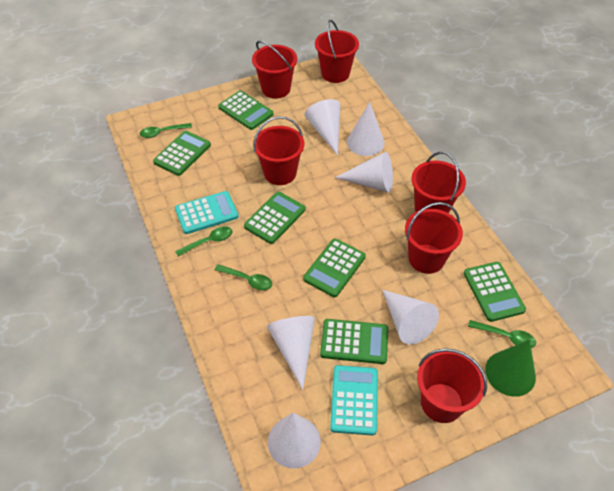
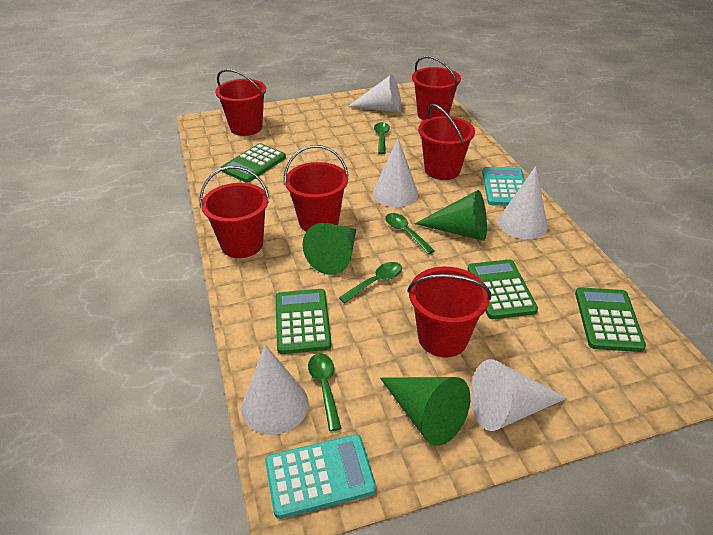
green calculator: 6 -> 4
green cone: 1 -> 3
white cone: 6 -> 5

